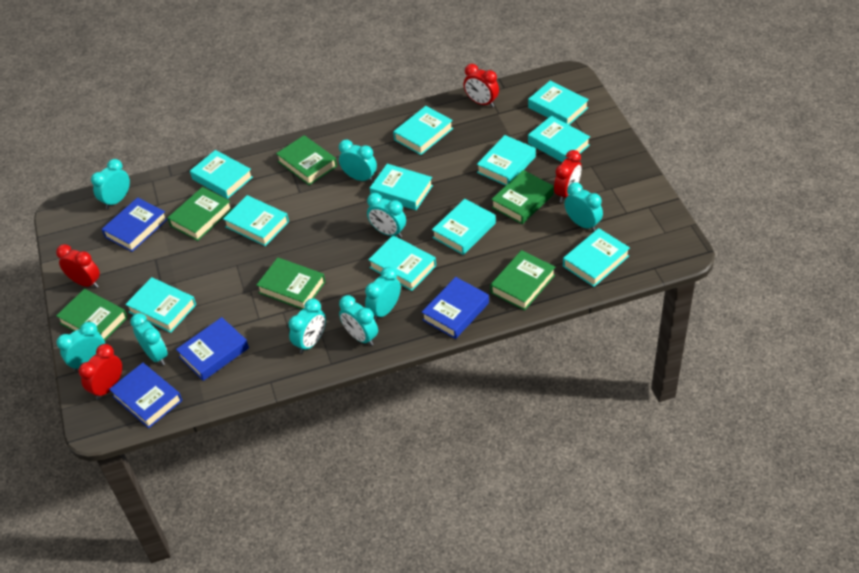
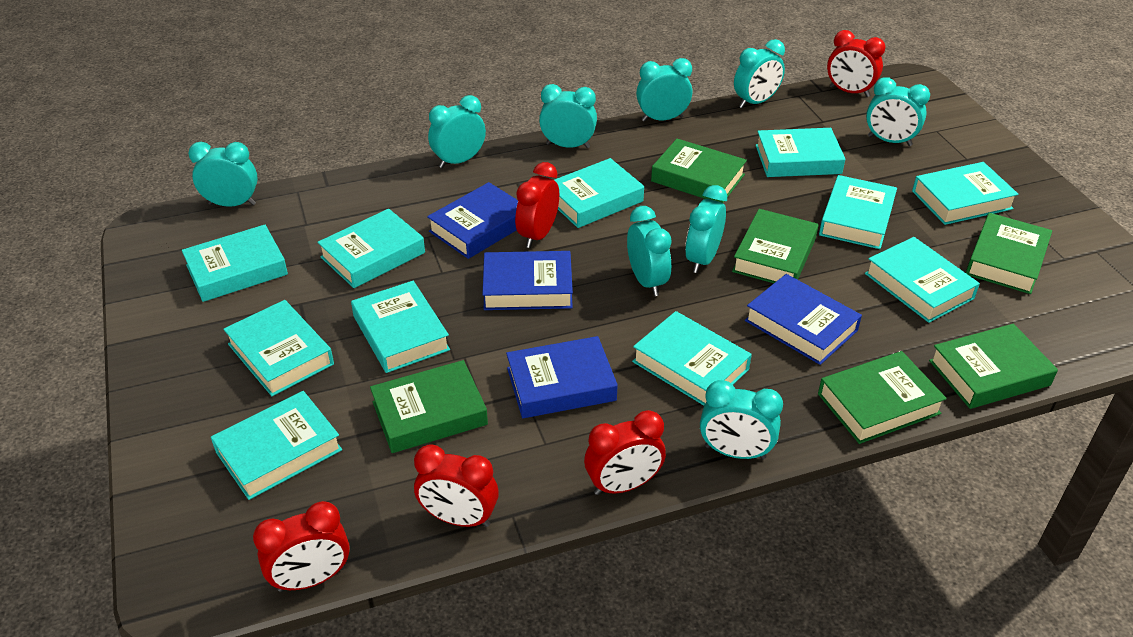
red clock: 4 -> 5

